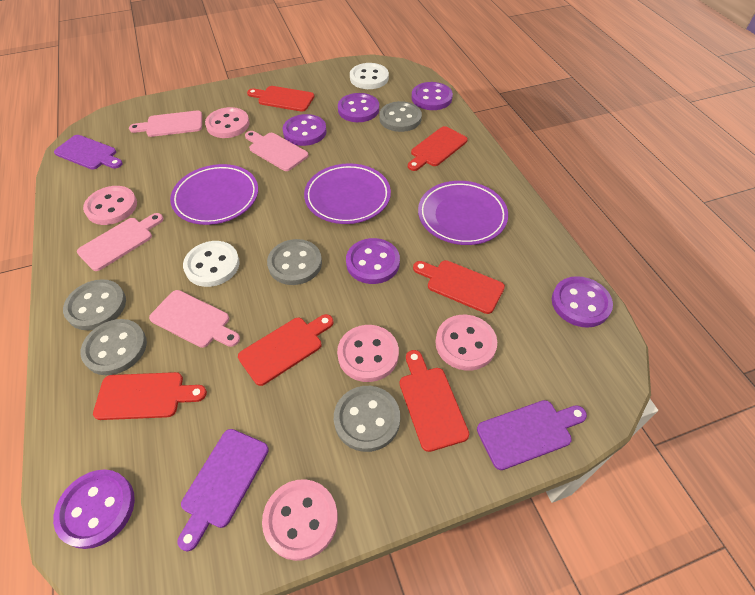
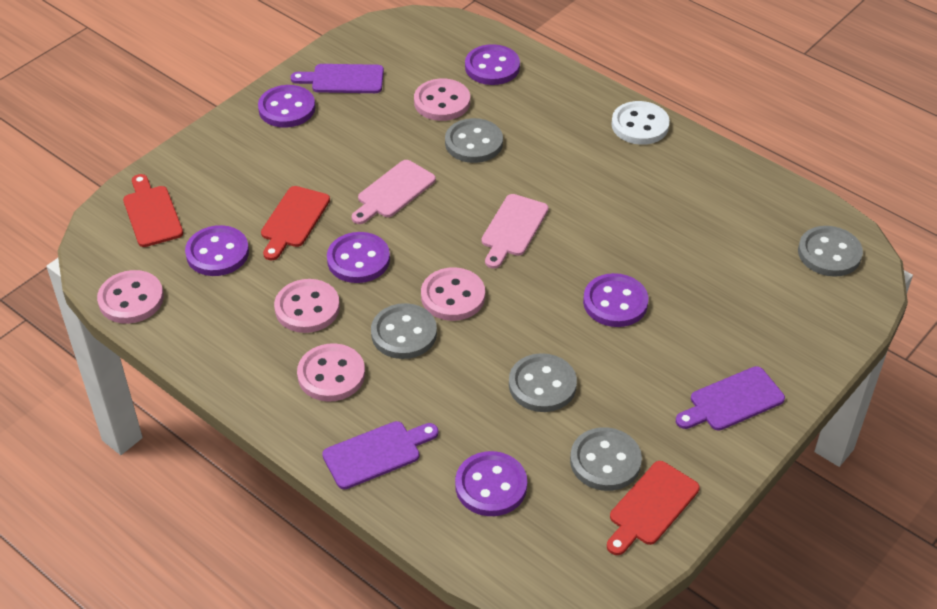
pink cutting board: 4 -> 2
purple plate: 3 -> 0
red cutting board: 6 -> 3
white button: 2 -> 1

